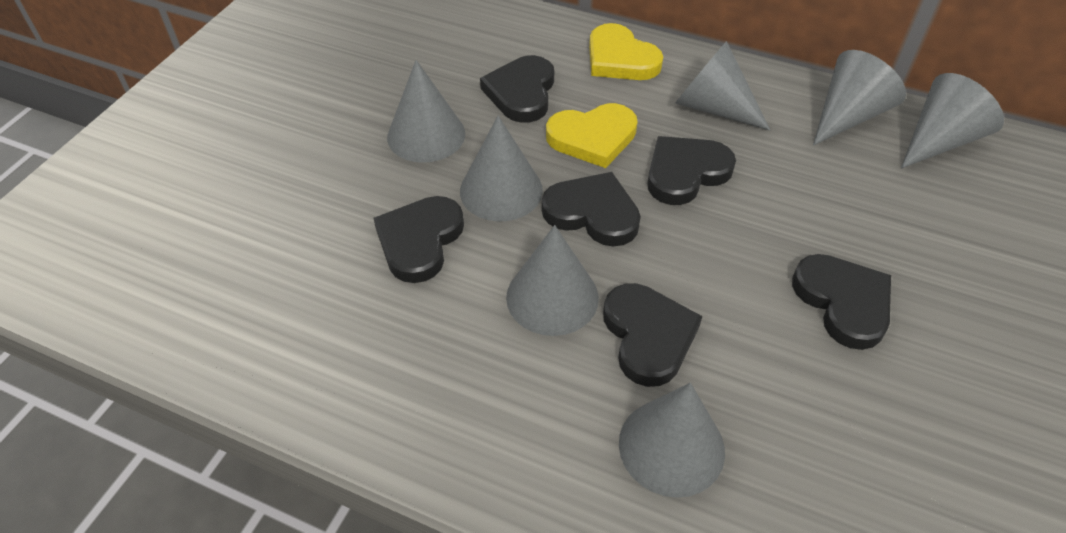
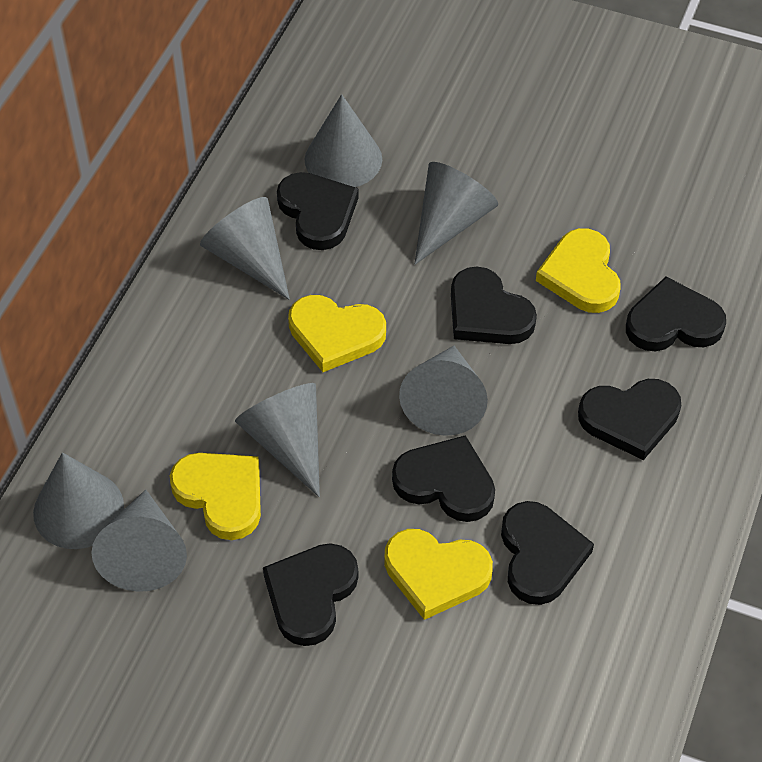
black heart: 6 -> 7
yellow heart: 2 -> 4

